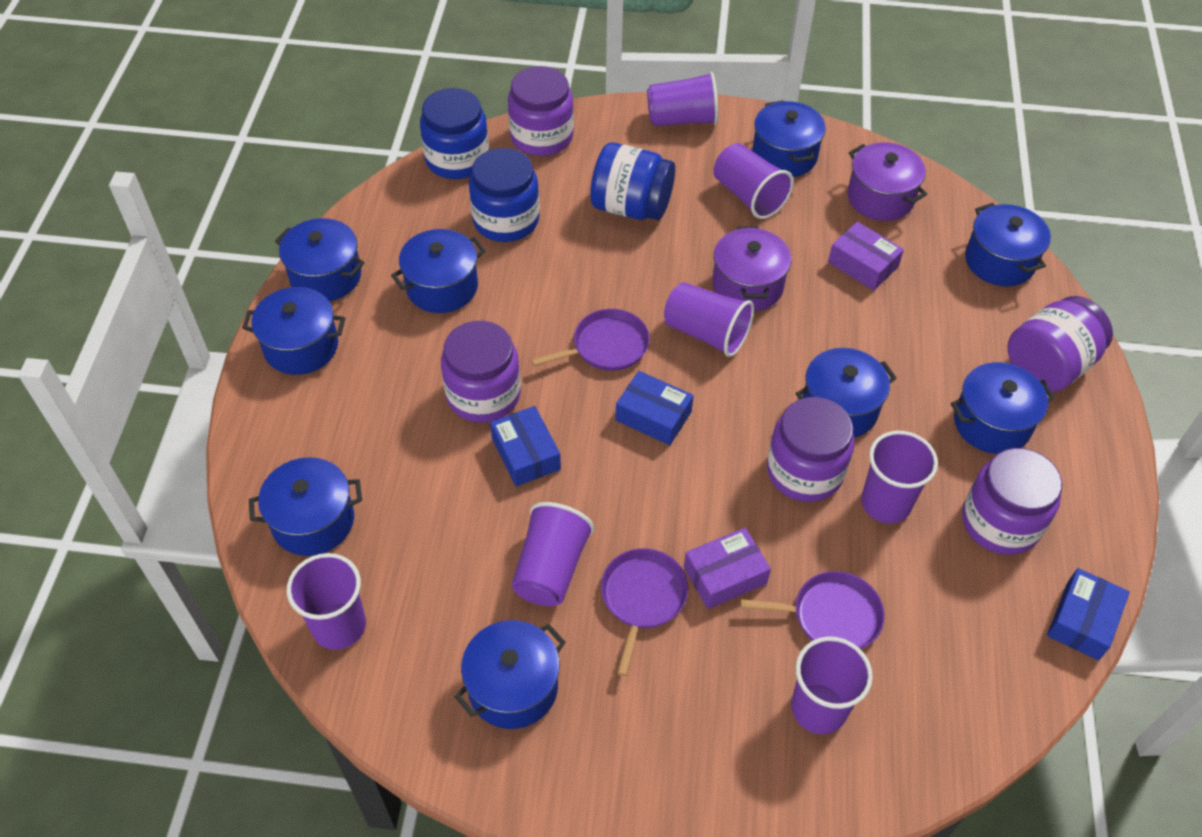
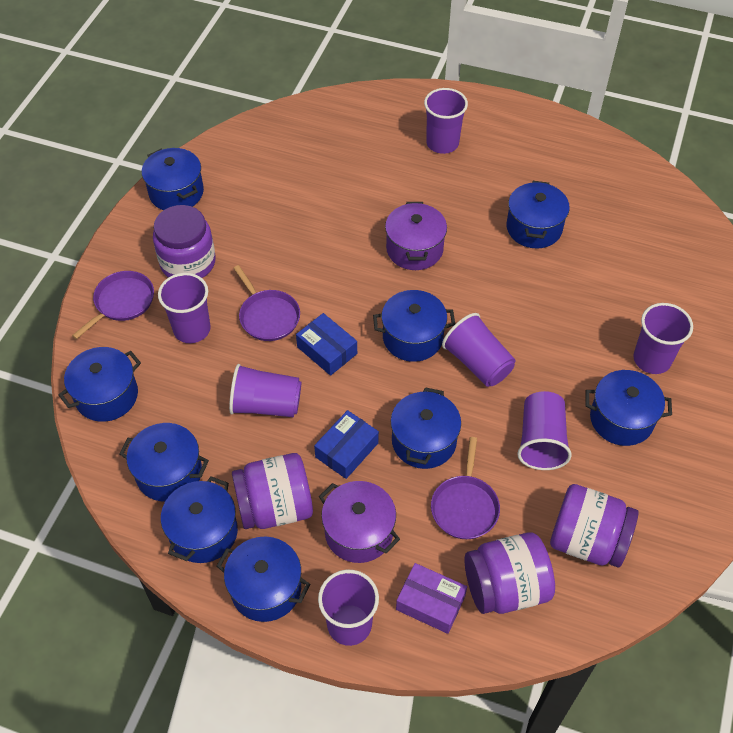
blue box: 3 -> 2
blue jar: 3 -> 0
purple box: 2 -> 1
purple jar: 5 -> 4

